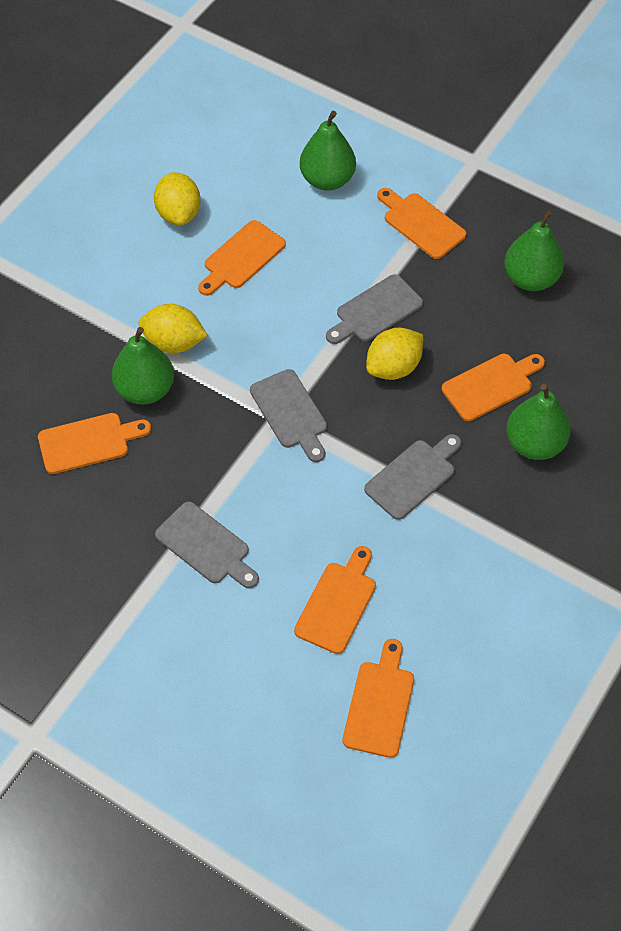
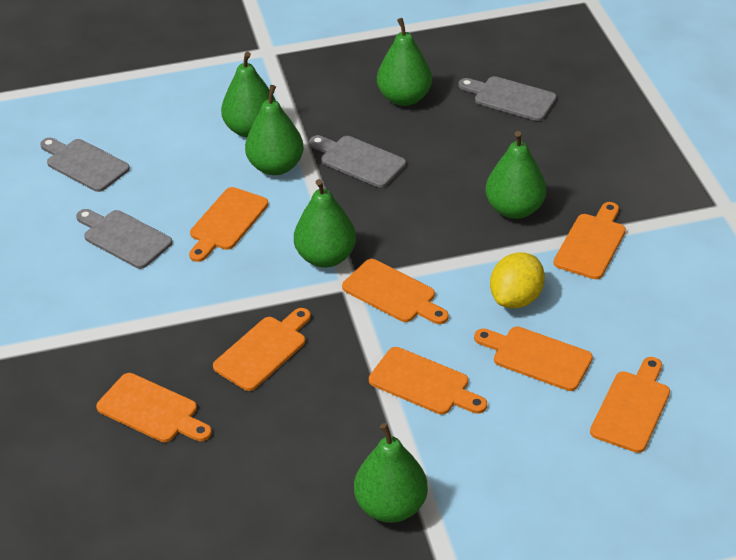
green pear: 4 -> 6
orange cutting board: 6 -> 8
yellow lemon: 3 -> 1

